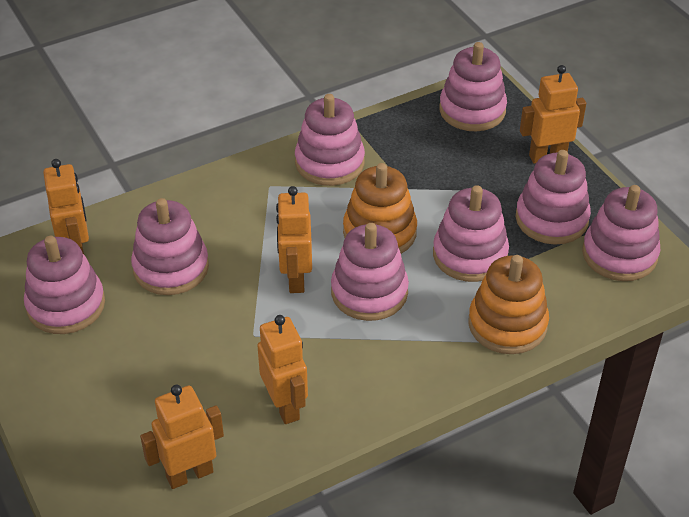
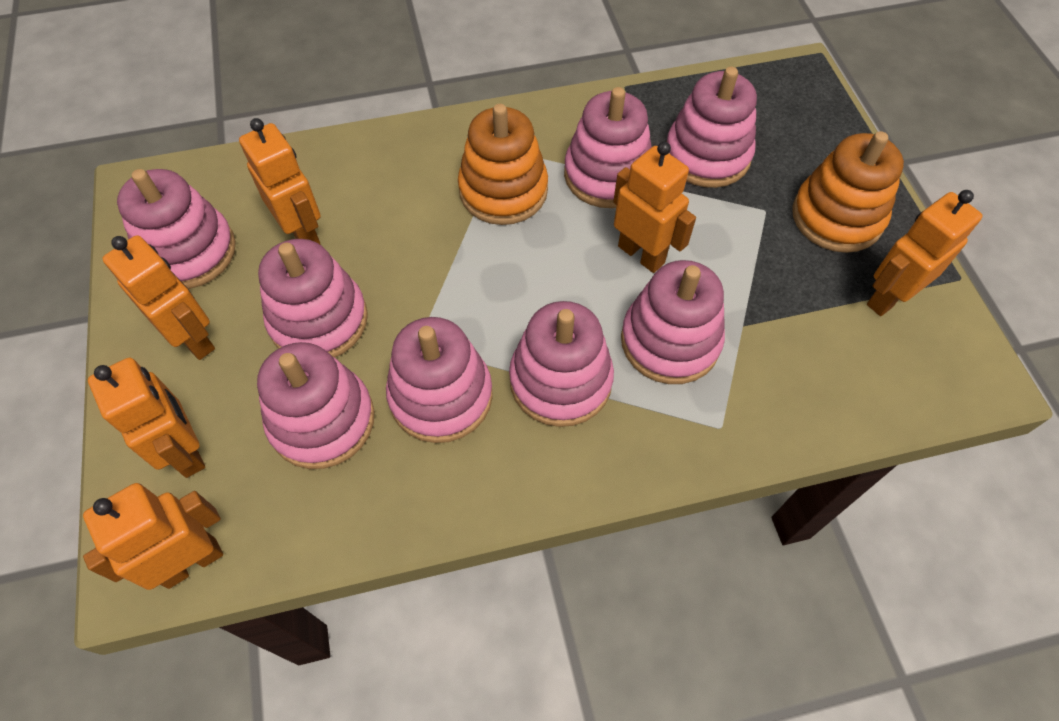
orange robot: 5 -> 6

